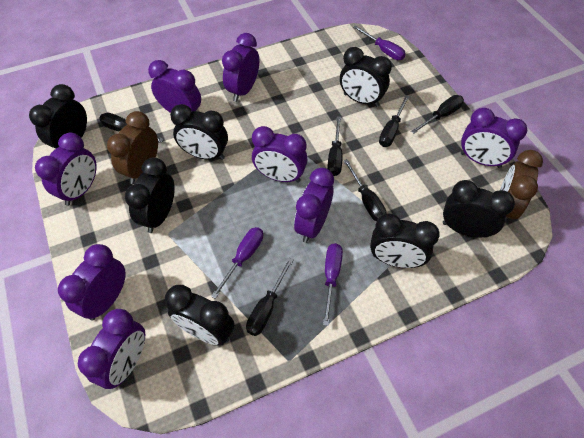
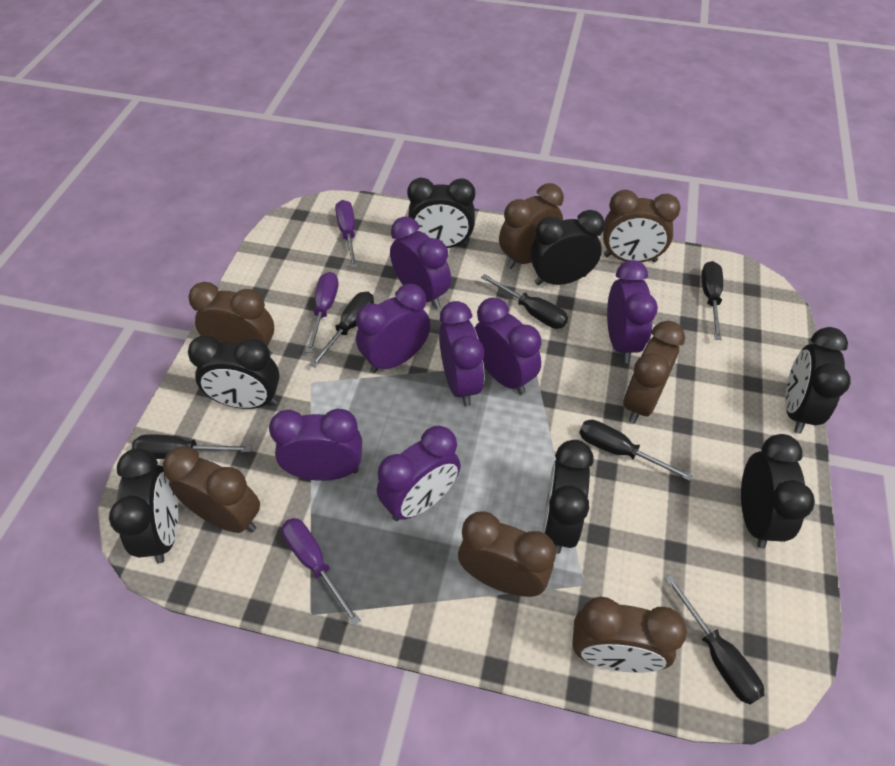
brown clock: 2 -> 7
purple clock: 8 -> 7

